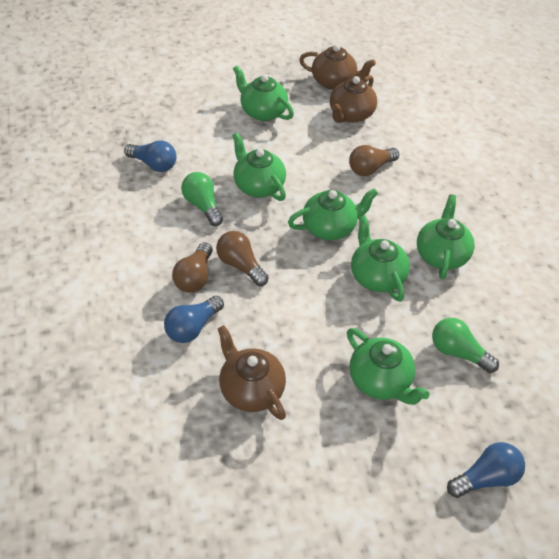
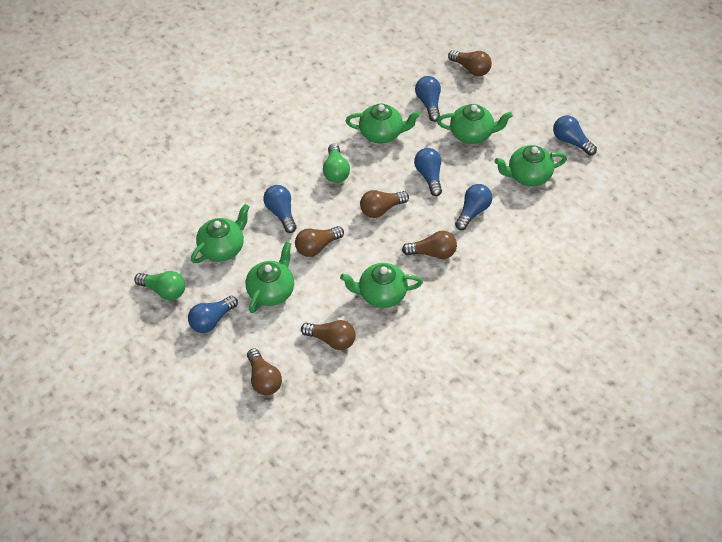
blue light bulb: 3 -> 6
brown light bulb: 3 -> 6
brown teapot: 3 -> 0

